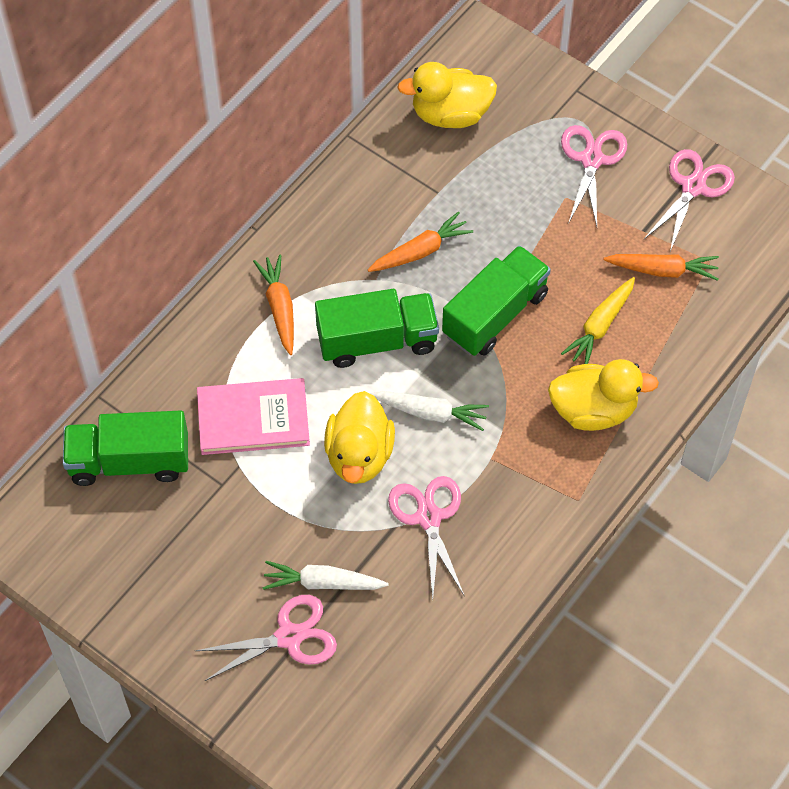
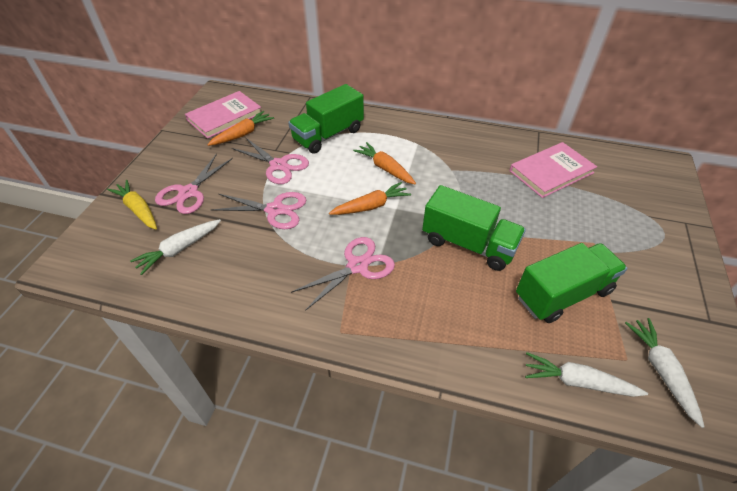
pink book: 1 -> 2
white carrot: 2 -> 3
yellow duck: 3 -> 0

